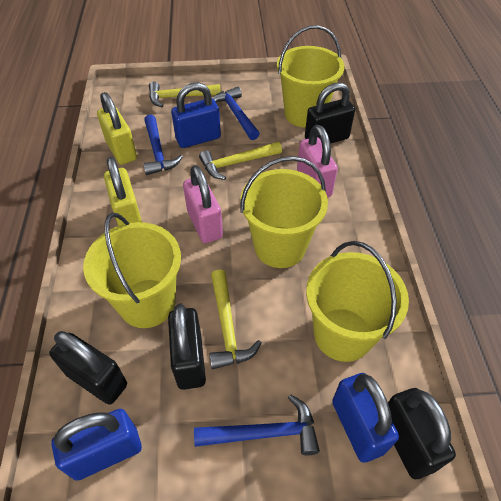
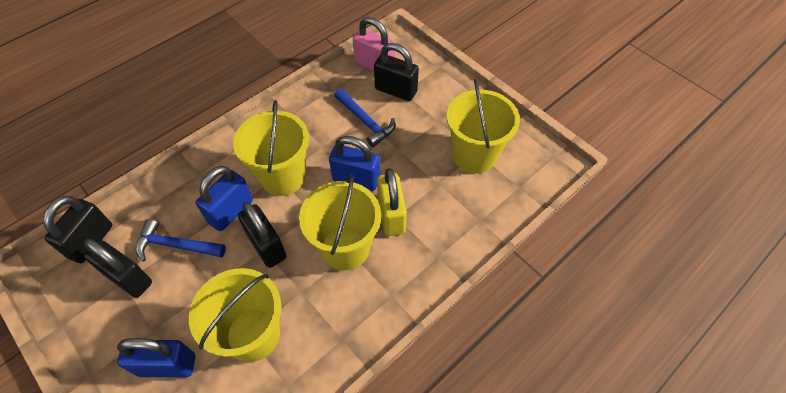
blue hammer: 3 -> 2
pink padlock: 2 -> 1
yellow hammer: 3 -> 0
yellow padlock: 2 -> 1

